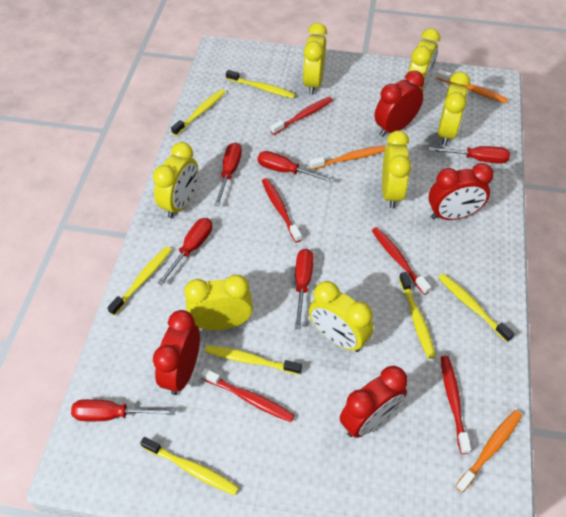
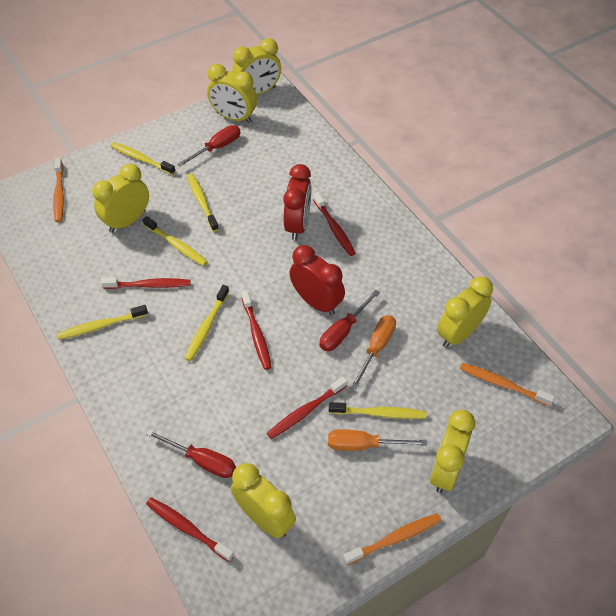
orange screwdriver: 0 -> 2
red clock: 4 -> 2
red screwdriver: 6 -> 3
yellow clock: 7 -> 6
yellow toothbrush: 7 -> 6

